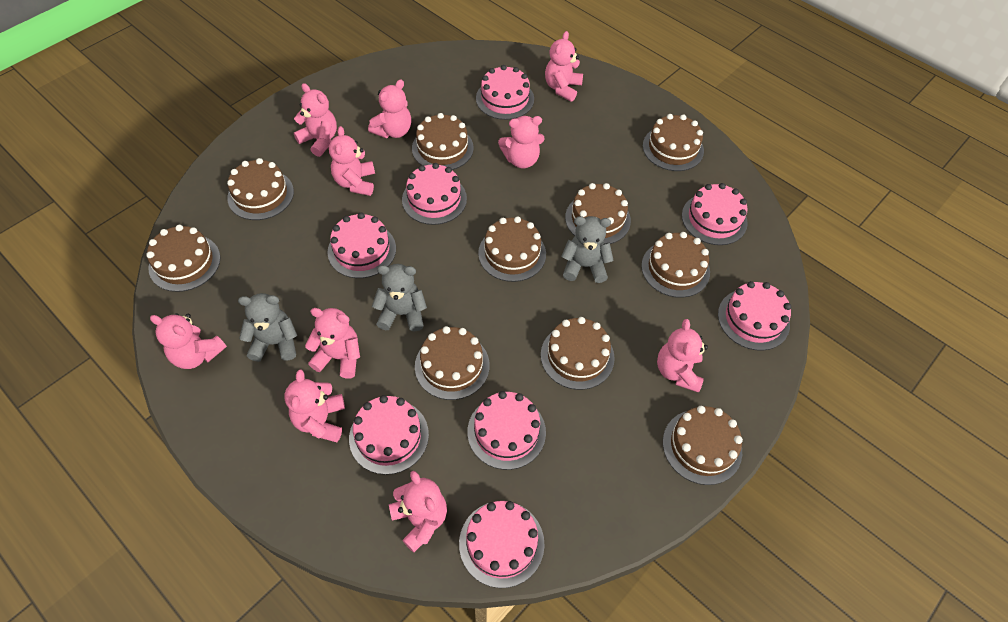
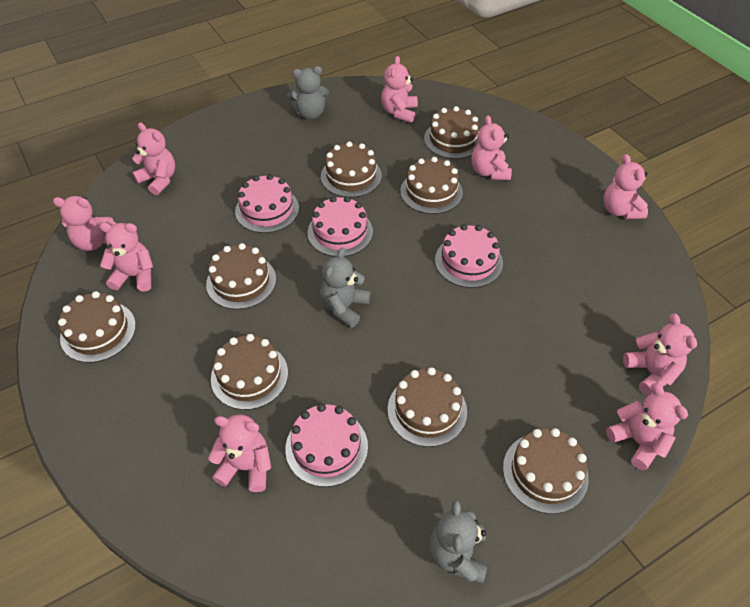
brown cake: 10 -> 8
pink cake: 8 -> 4
pink teddy bear: 10 -> 9

